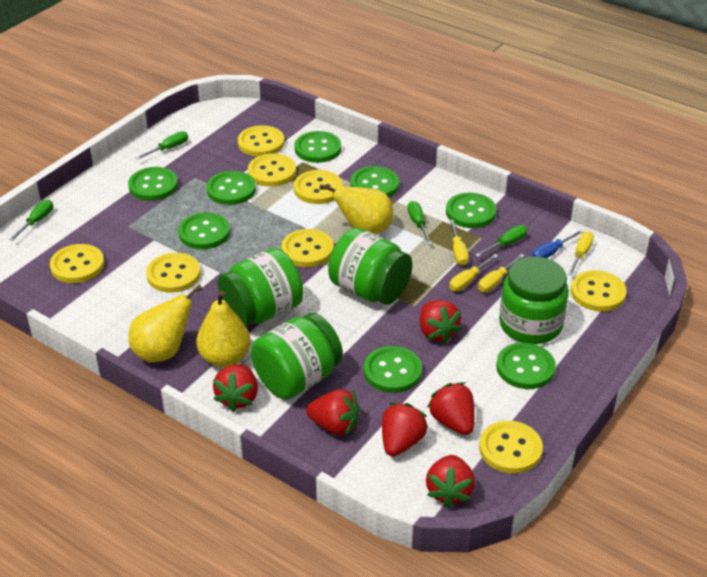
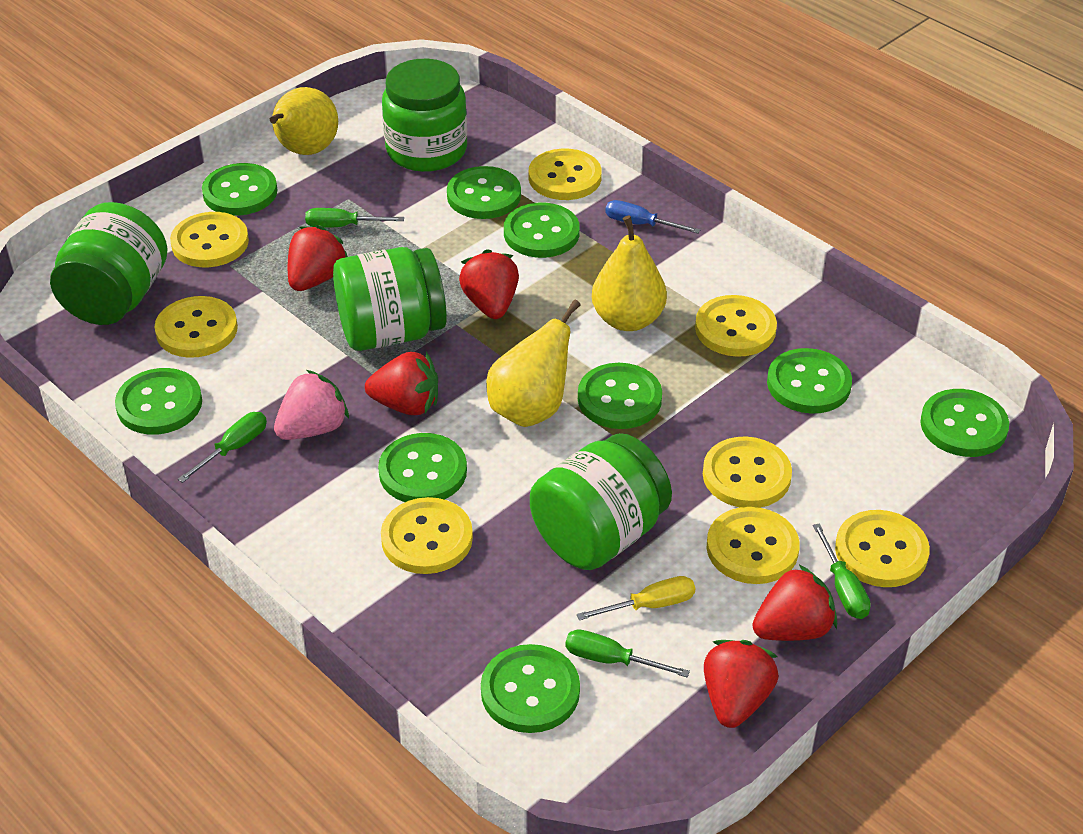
green button: 8 -> 9
pink strawberry: 0 -> 1
red strawberry: 6 -> 5
yellow screwdriver: 4 -> 1

